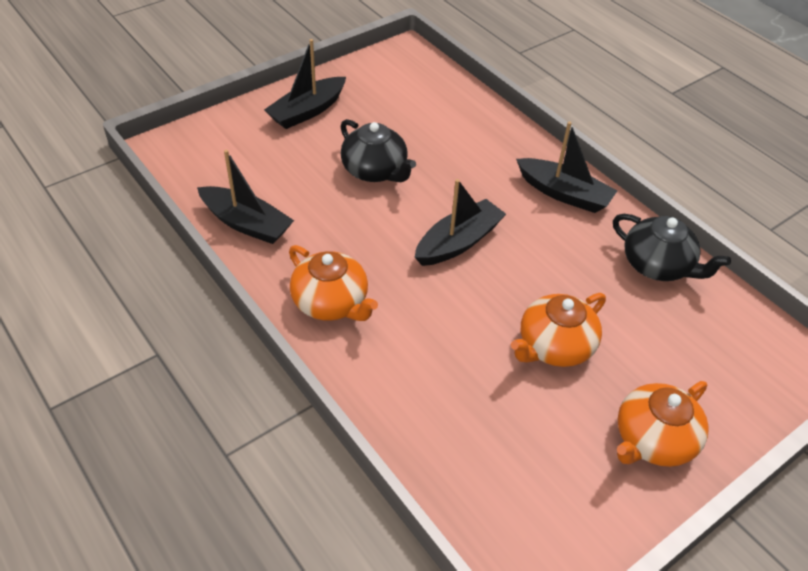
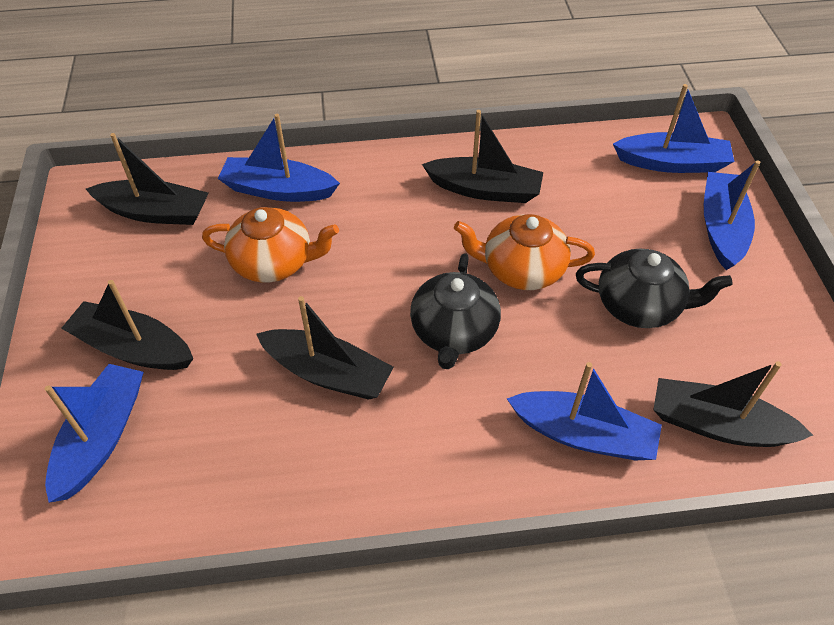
black boat: 4 -> 5
blue boat: 0 -> 5
orange teapot: 3 -> 2

